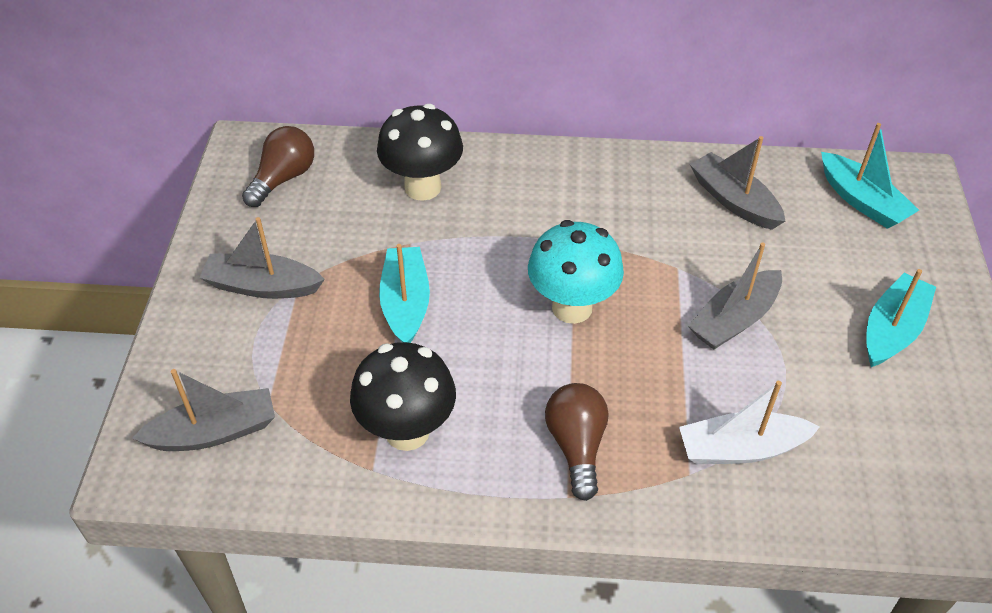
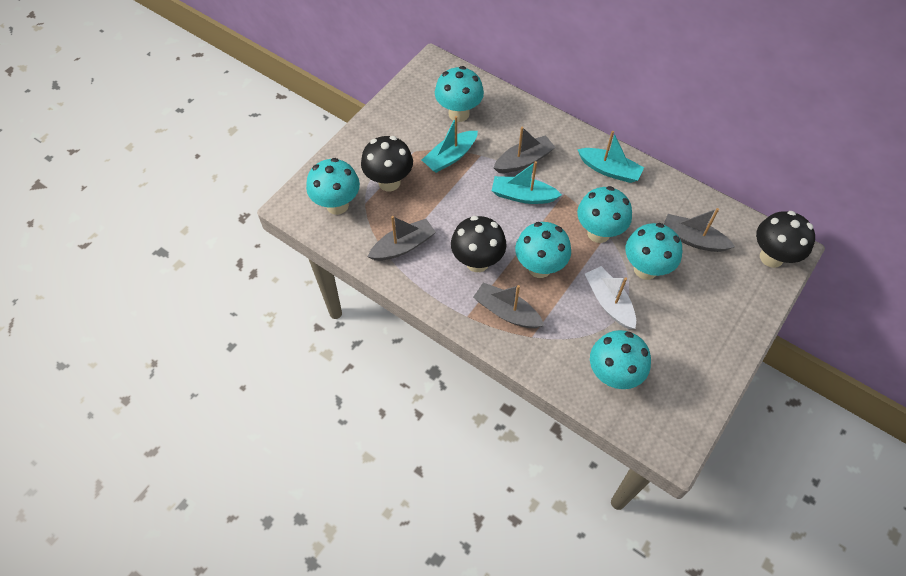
black mushroom: 2 -> 3
brown light bulb: 2 -> 0
turquoise mushroom: 1 -> 6

